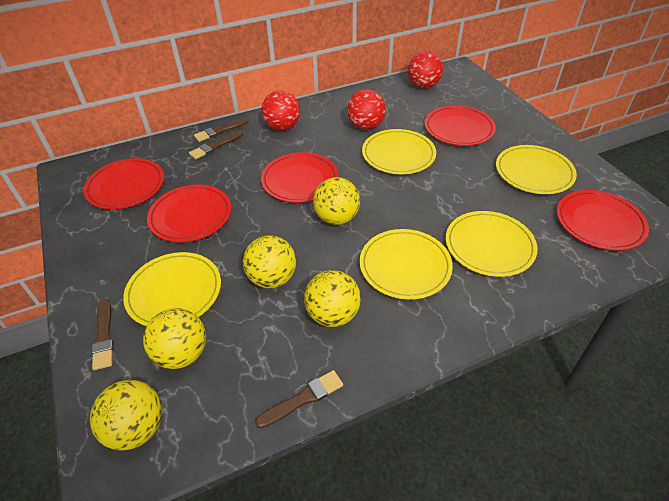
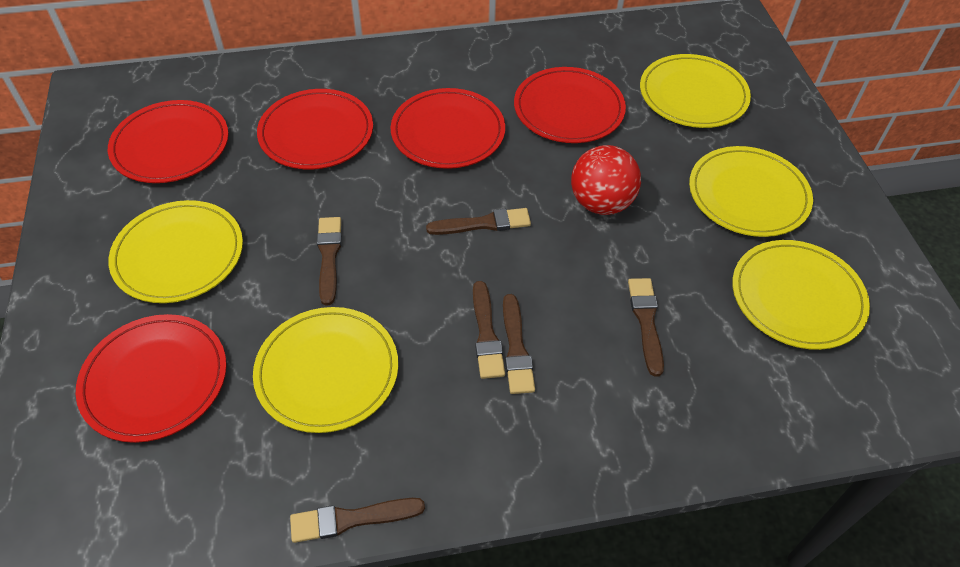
brown brush: 4 -> 6
red ball: 3 -> 1
yellow ball: 5 -> 0

